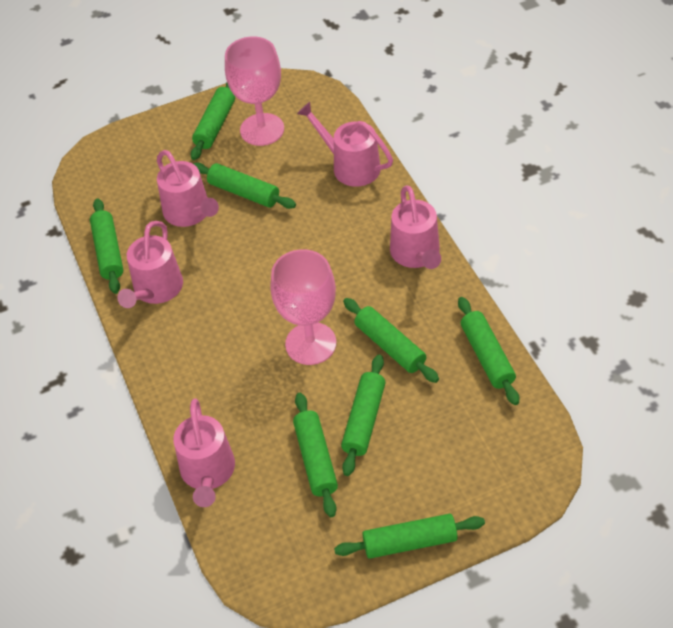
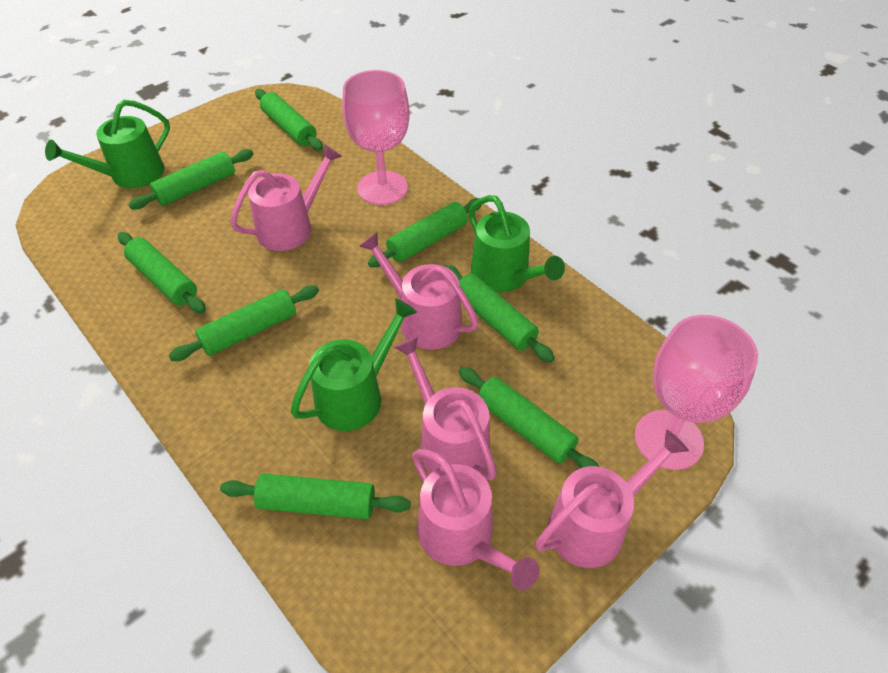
green watering can: 0 -> 3

